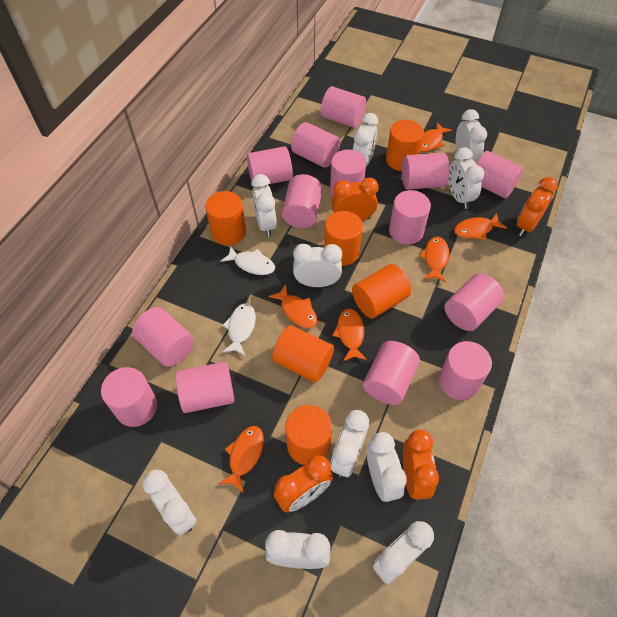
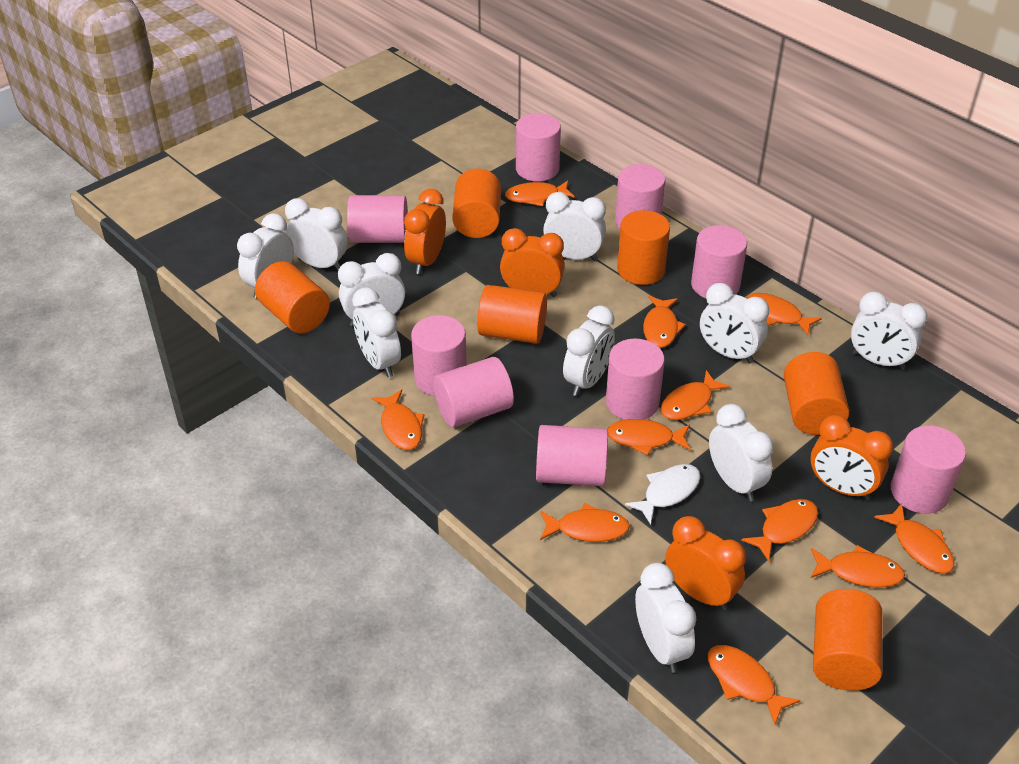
orange fish: 6 -> 11
pink cylinder: 14 -> 9
white fish: 2 -> 1

